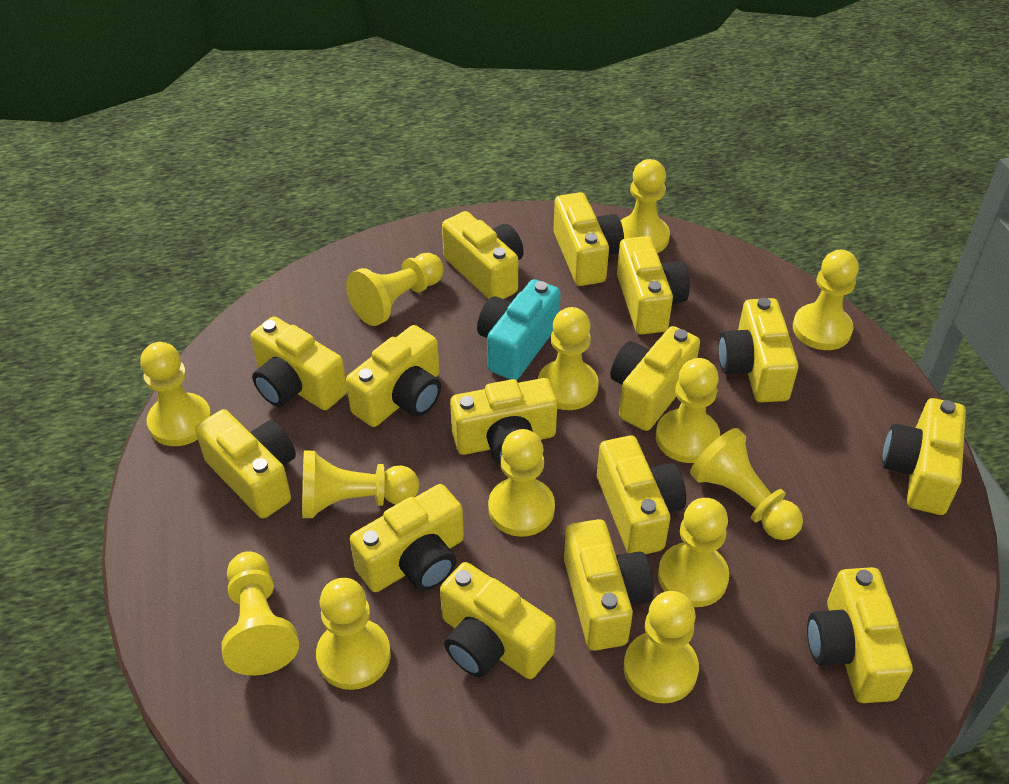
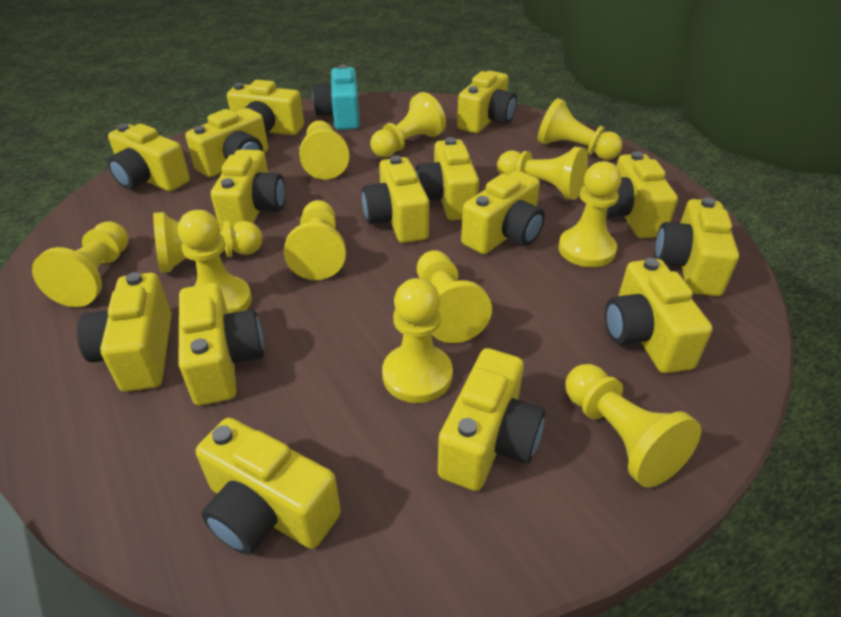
yellow pawn: 13 -> 12

